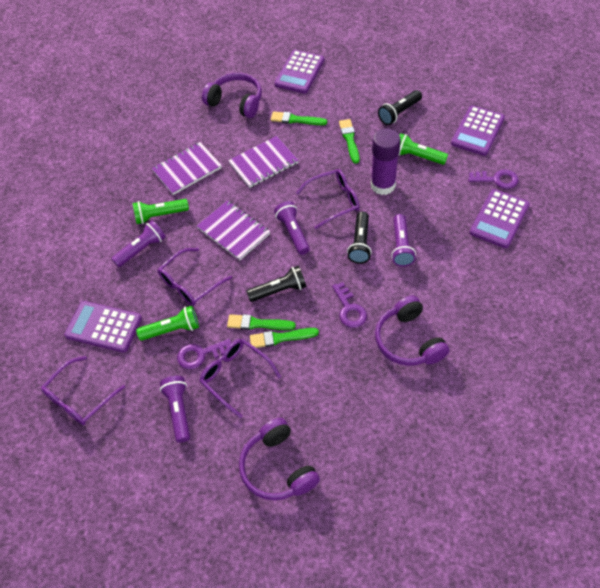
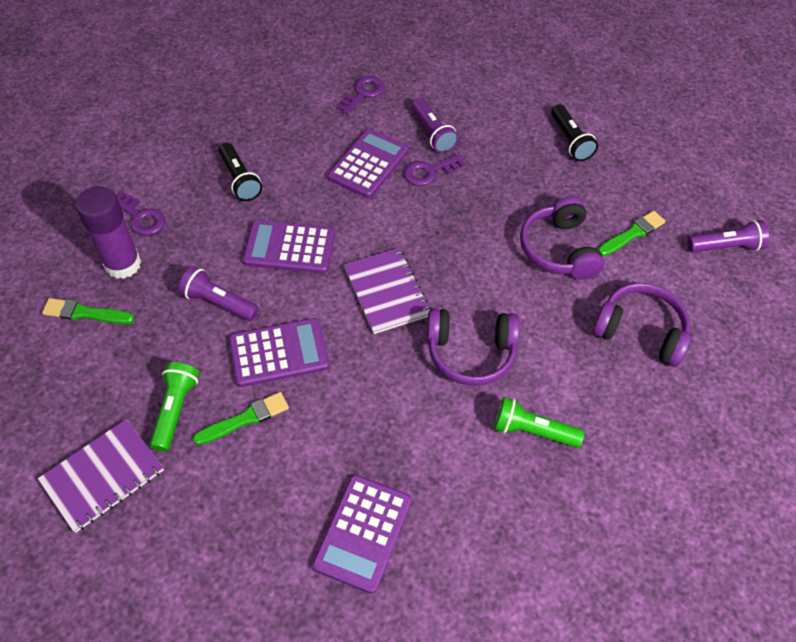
black flashlight: 3 -> 2
green brush: 4 -> 3
green flashlight: 3 -> 2
purple flashlight: 4 -> 3
purple glasses: 4 -> 0
purple notebook: 3 -> 2

